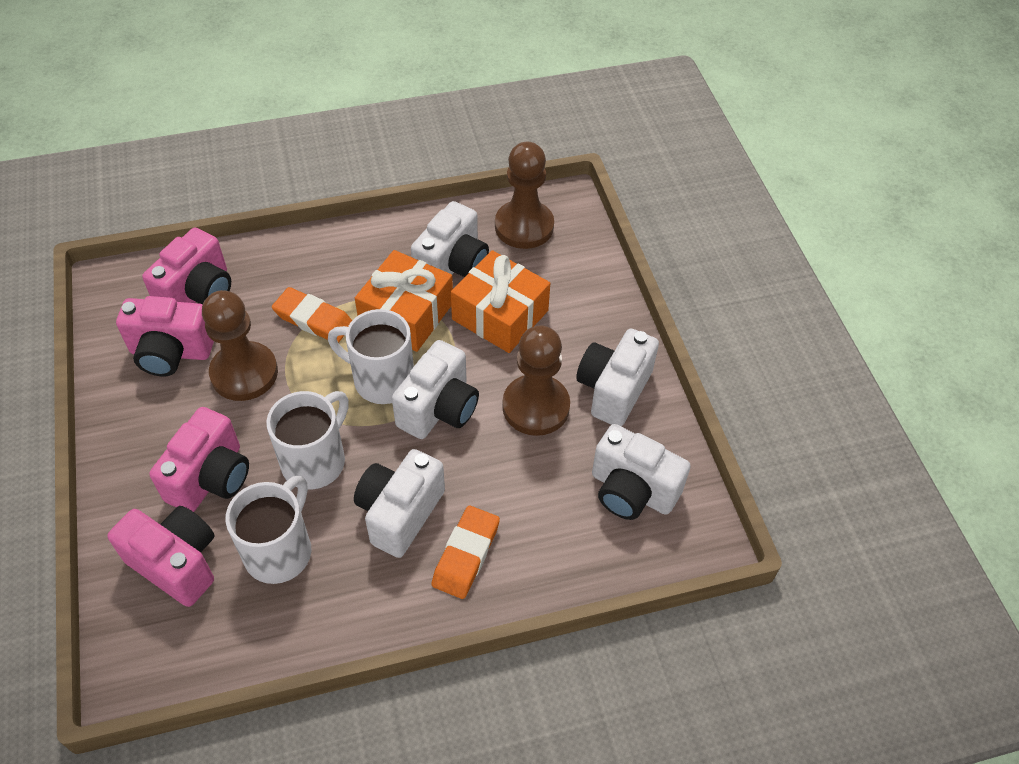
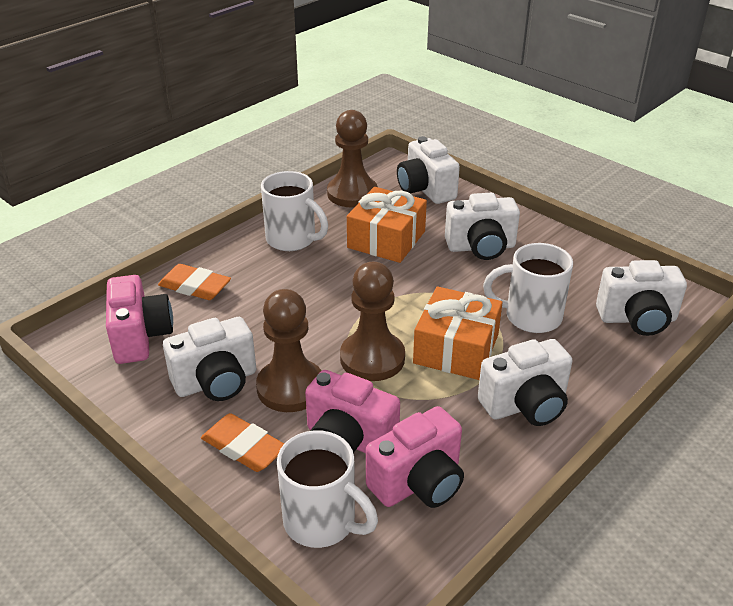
pink camera: 4 -> 3

